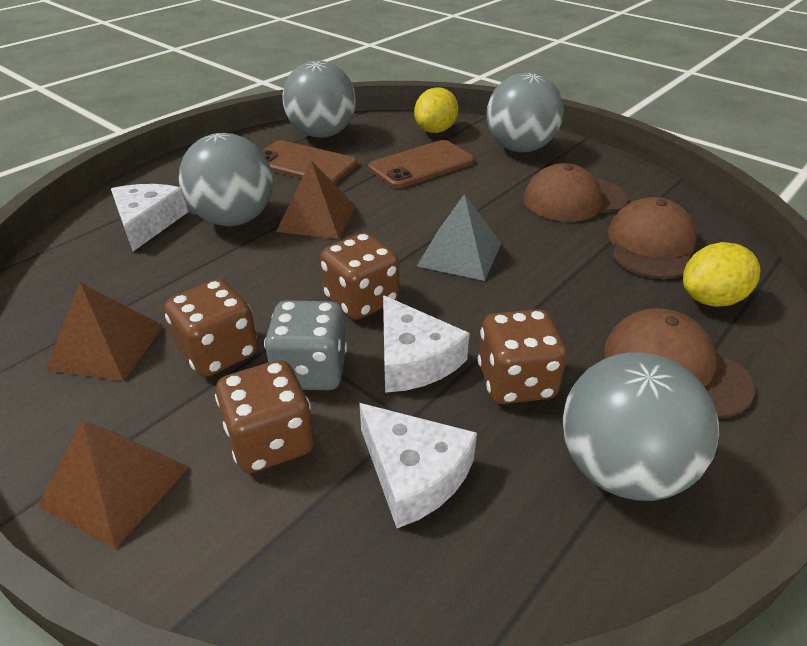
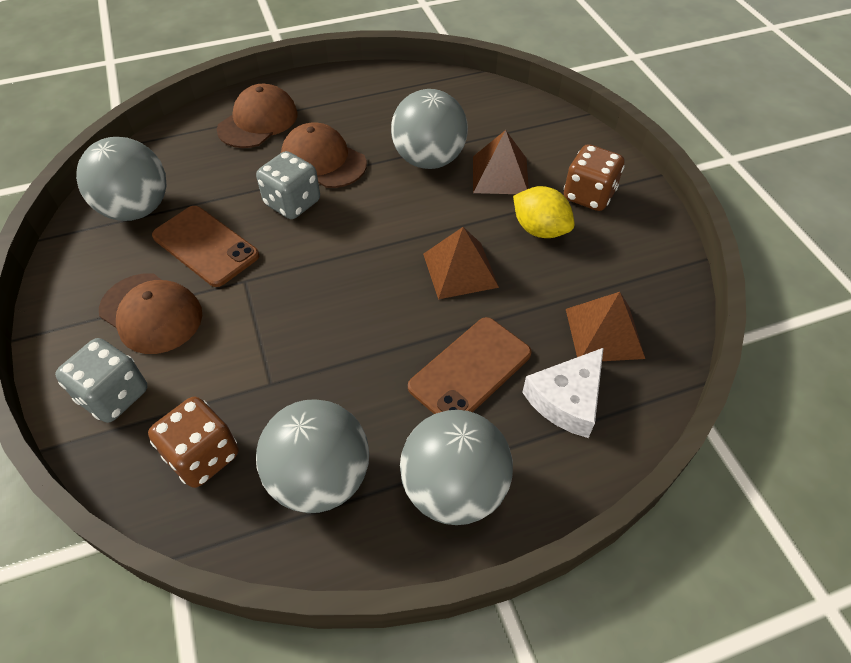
brown dice: 4 -> 2
grey dice: 1 -> 2
grey pyramid: 1 -> 0
white cheese: 3 -> 1
yellow lemon: 2 -> 1

